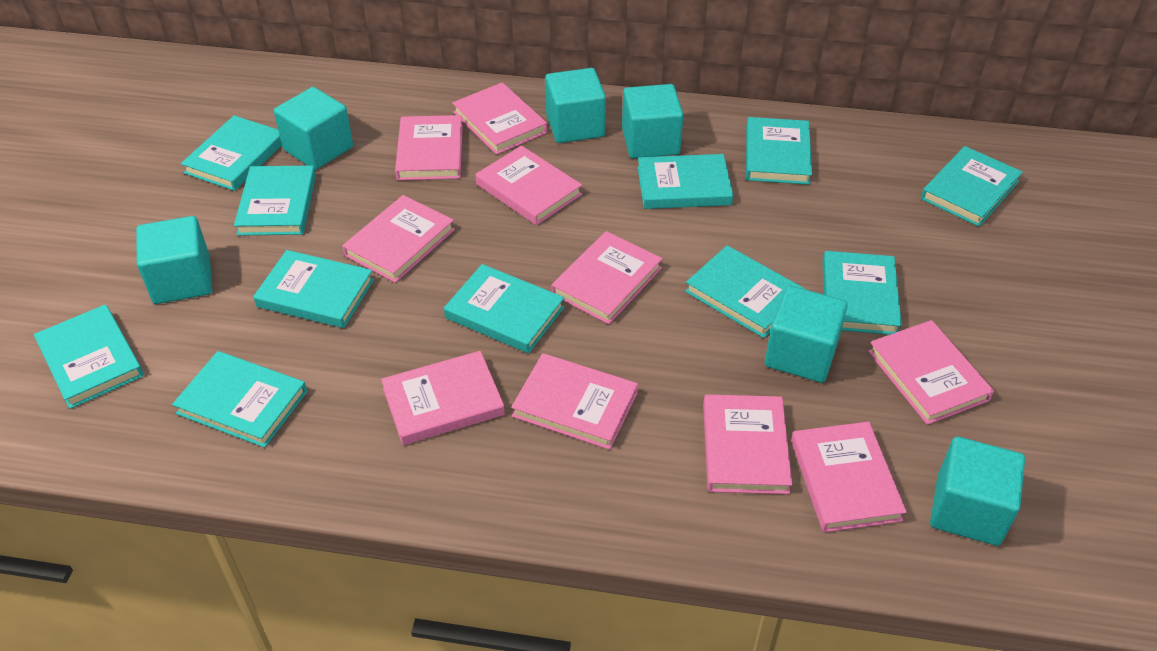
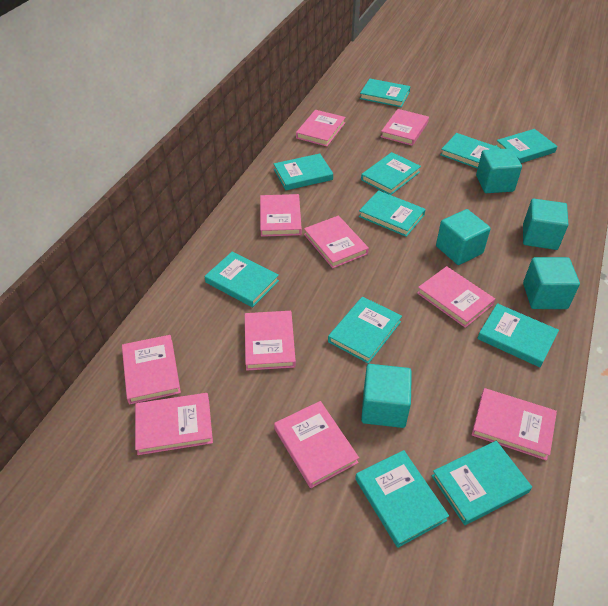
turquoise cube: 6 -> 5

